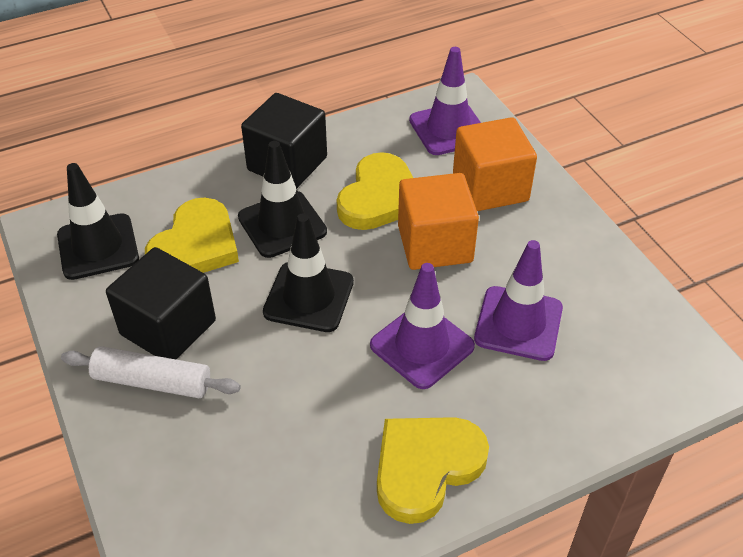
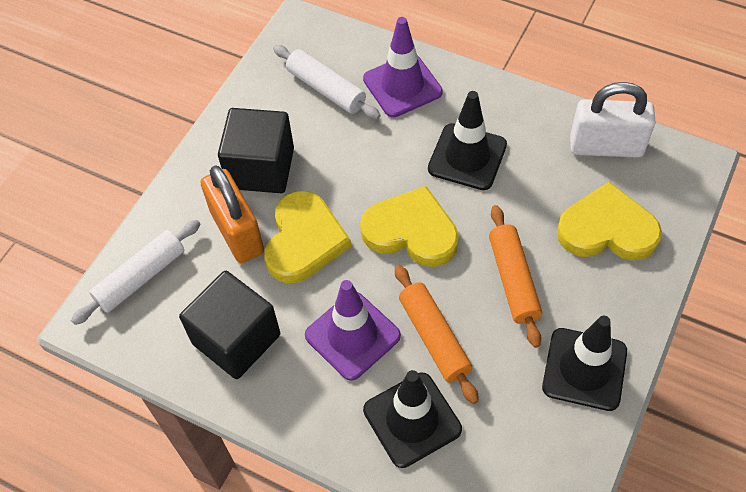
orange cube: 2 -> 0
orange padlock: 0 -> 1
orange rolling pin: 0 -> 2
purple traffic cone: 3 -> 2
white padlock: 0 -> 1
white rolling pin: 1 -> 2

